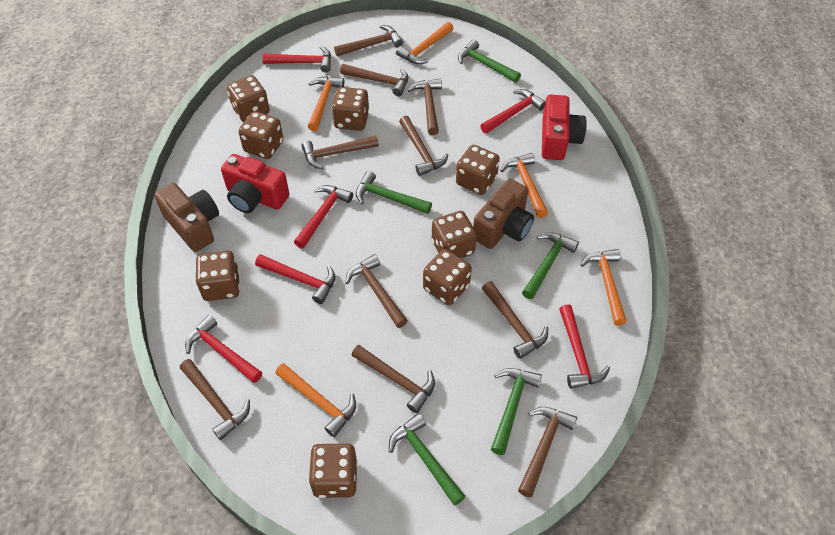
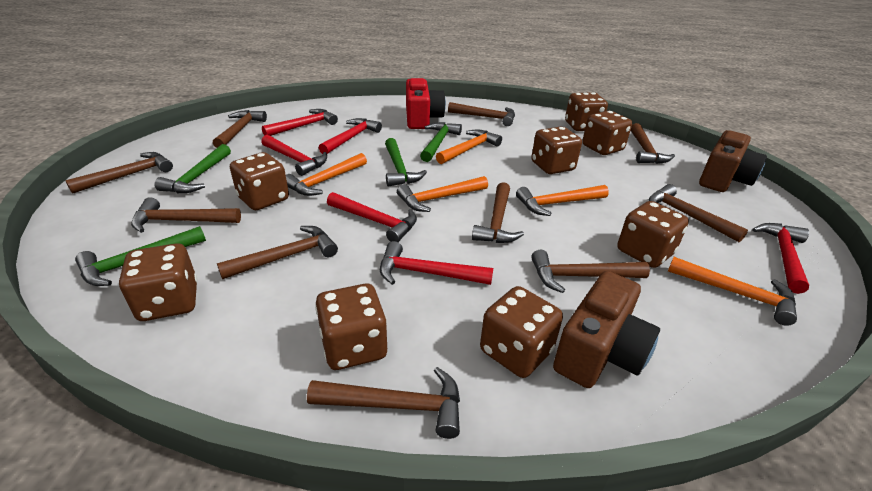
green hammer: 5 -> 4
red camera: 2 -> 1

